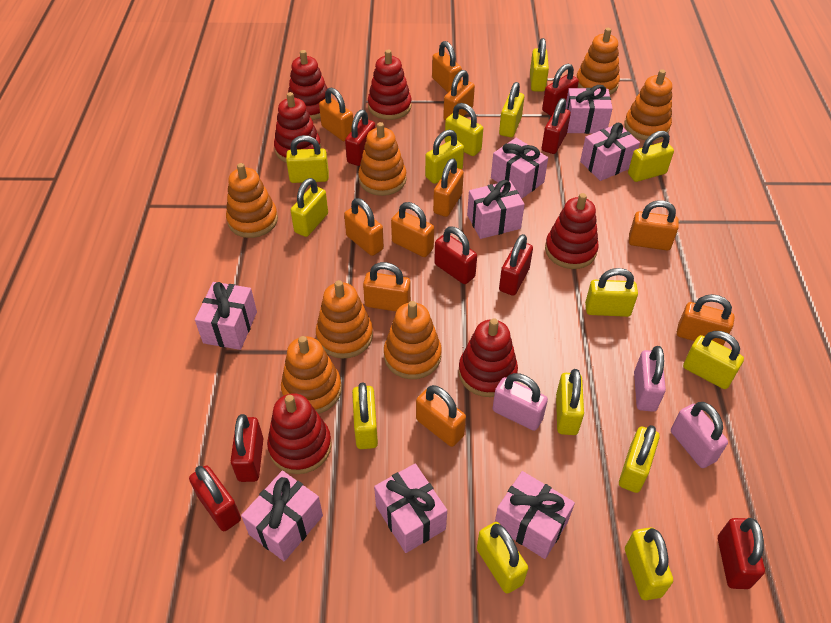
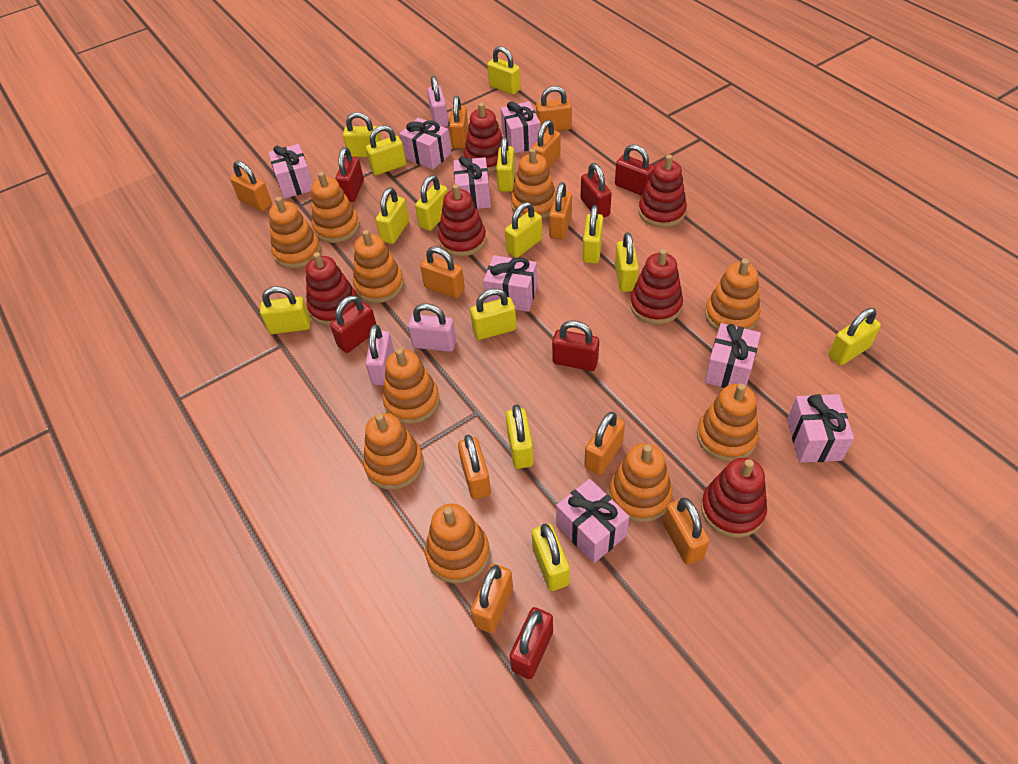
orange stacking toy: 7 -> 10
red padlock: 8 -> 6

